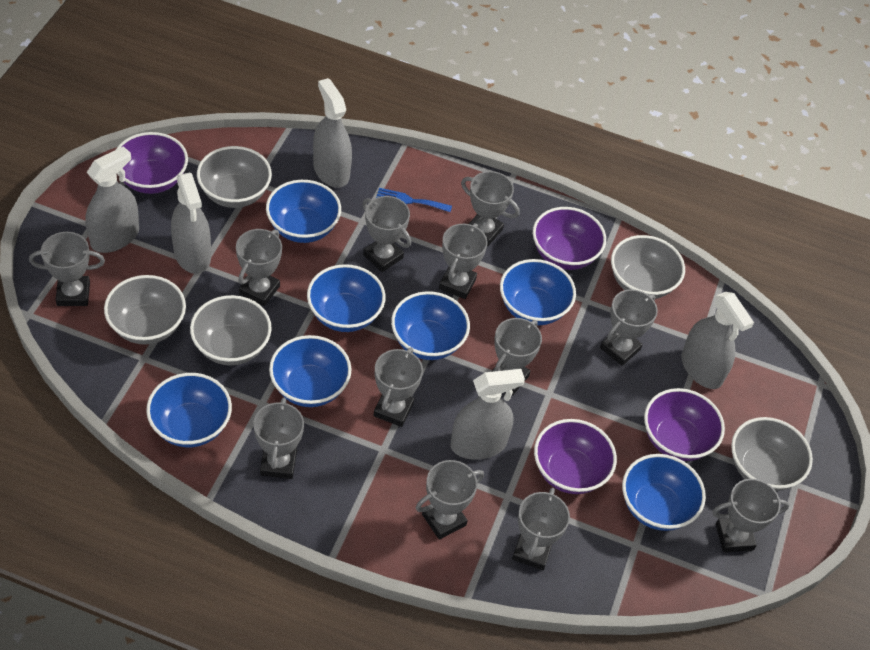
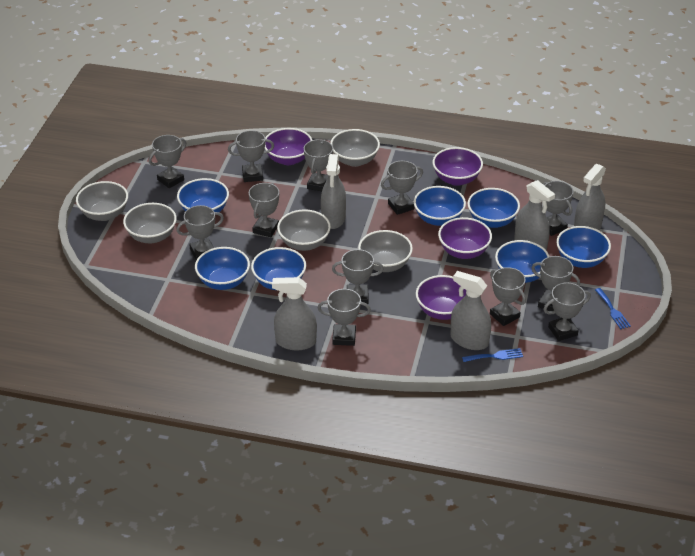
blue fork: 1 -> 2

